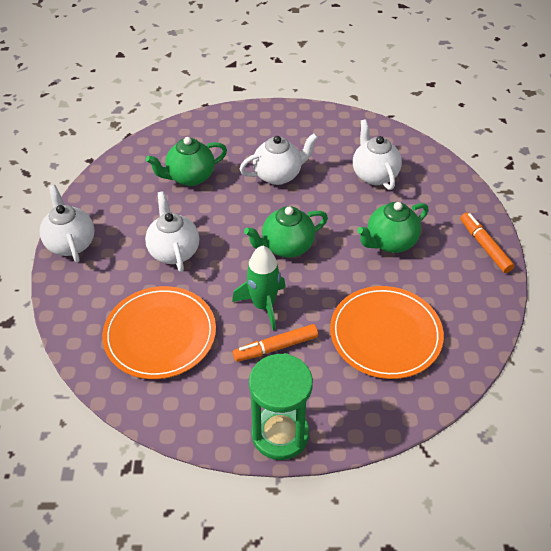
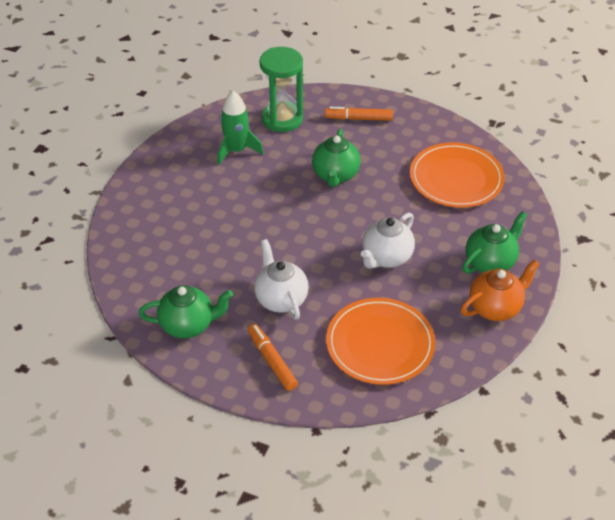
orange teapot: 0 -> 1
white teapot: 4 -> 2

